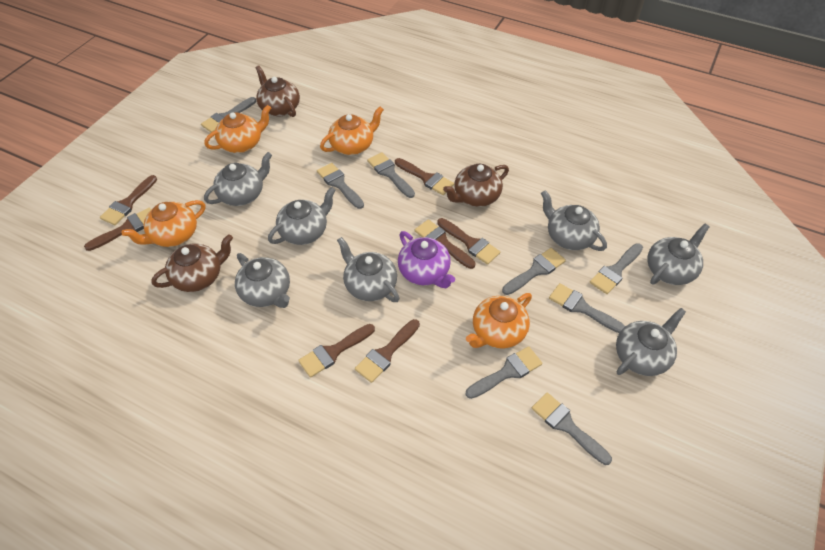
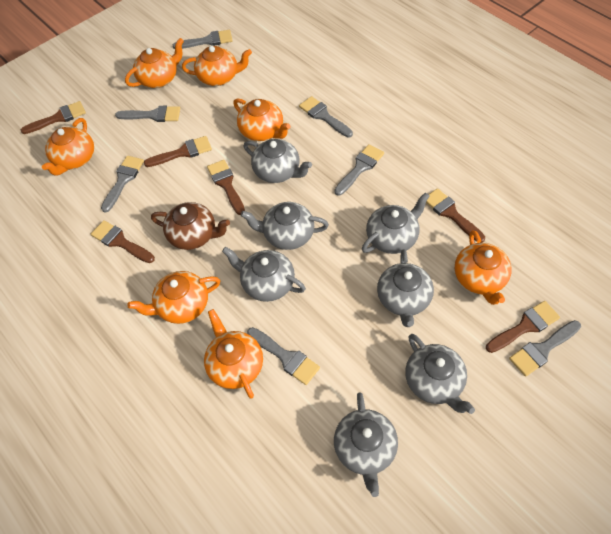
brown brush: 7 -> 6
brown teapot: 3 -> 1
grey brush: 8 -> 7
orange teapot: 4 -> 7
purple teapot: 1 -> 0

